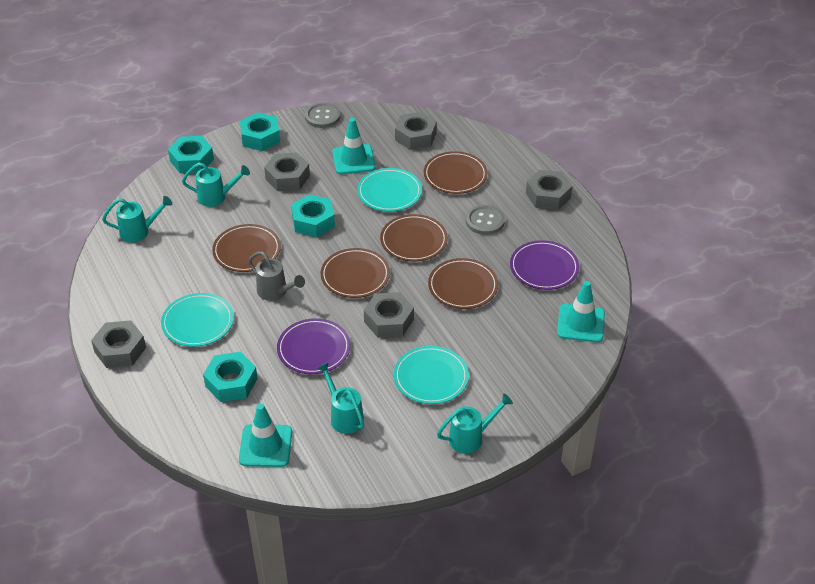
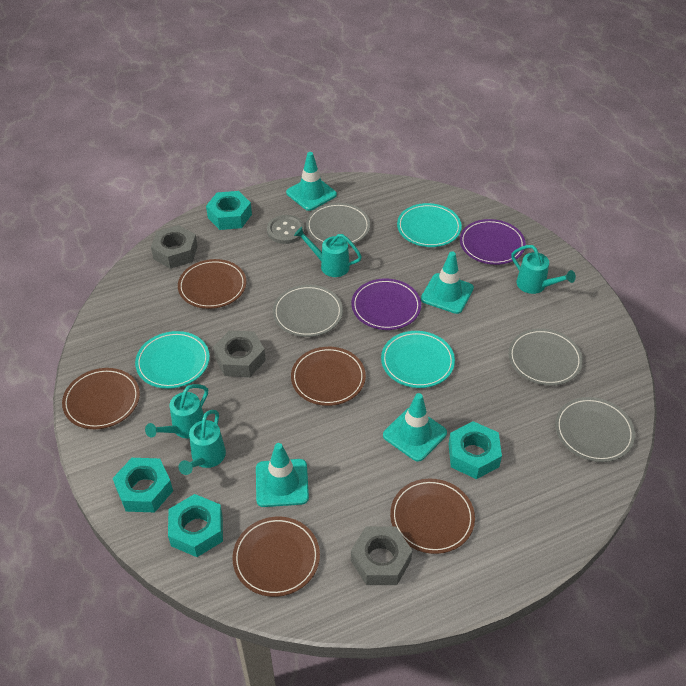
grey button: 2 -> 1
grey nut: 5 -> 3
grey plate: 0 -> 4
grey watering can: 1 -> 0
turquoise traffic cone: 3 -> 4

